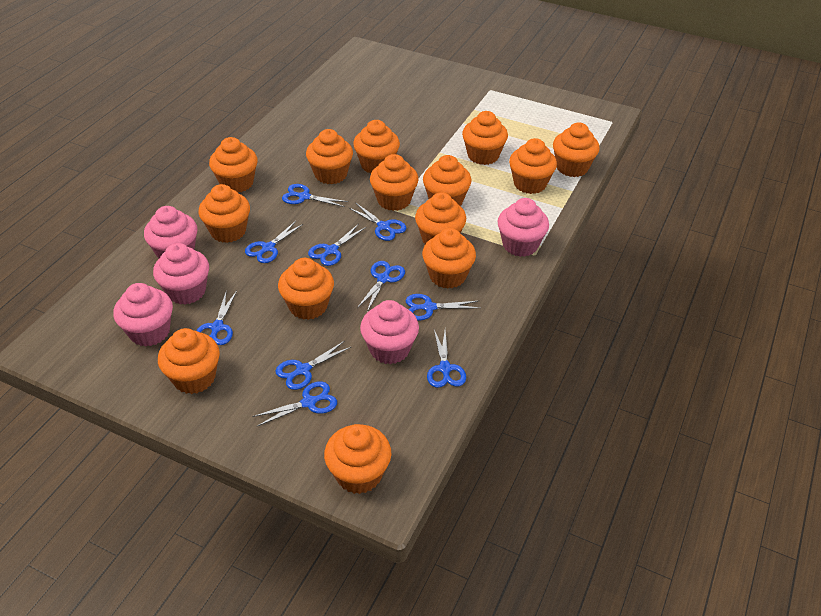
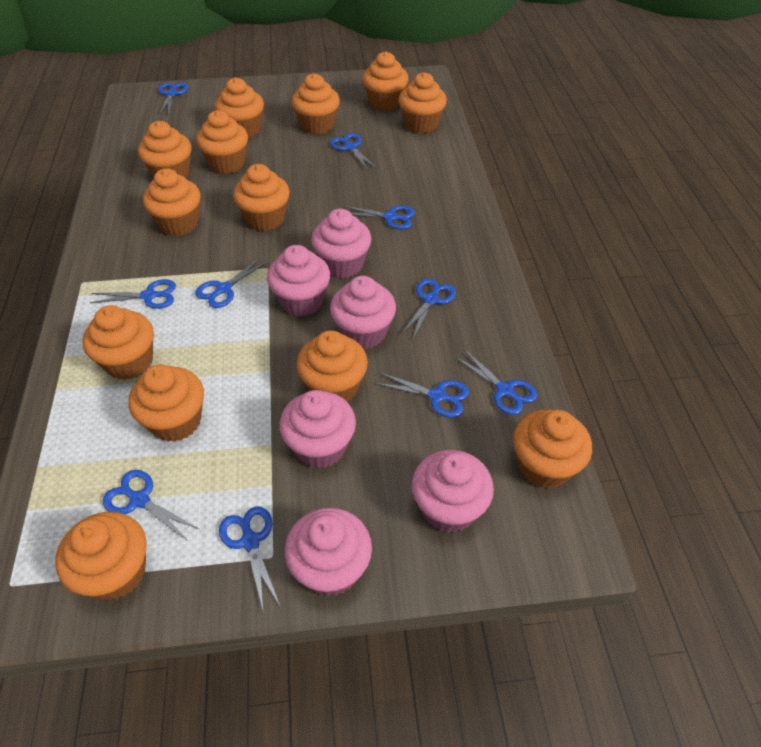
orange cupcake: 14 -> 13
pink cupcake: 5 -> 6

